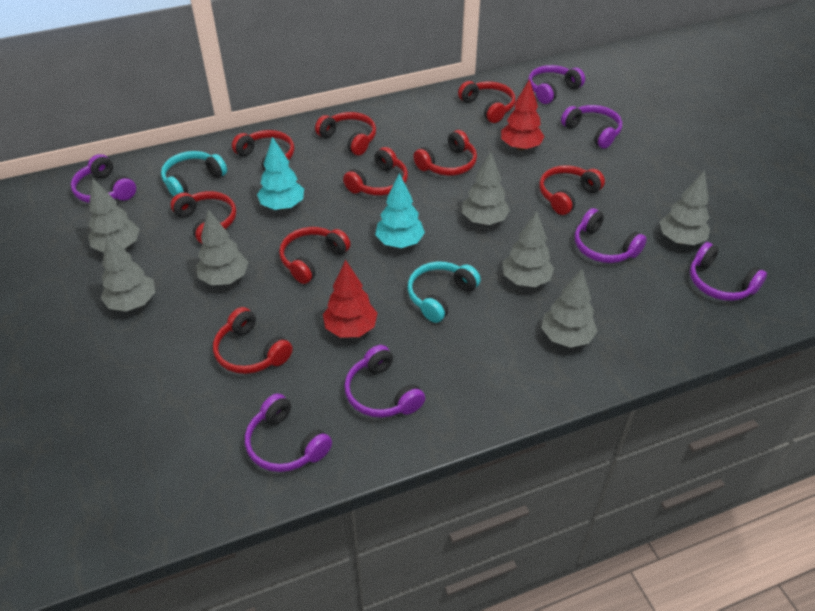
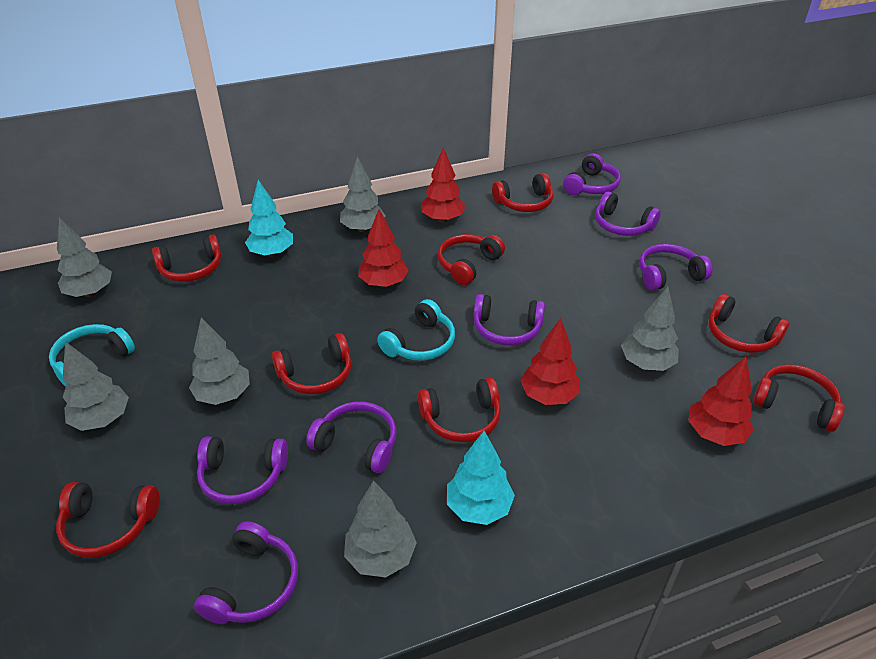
grey tree: 7 -> 6
red headphones: 9 -> 8
red tree: 2 -> 4

